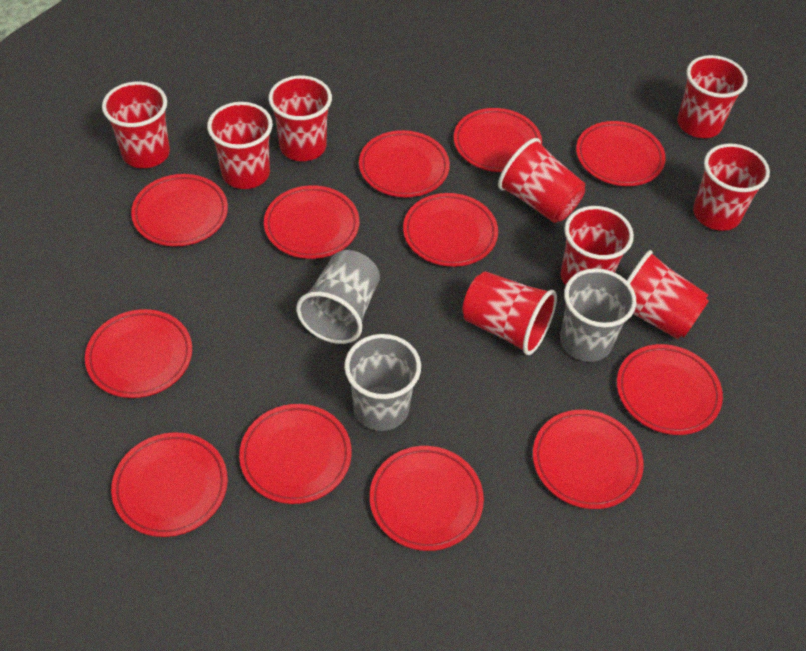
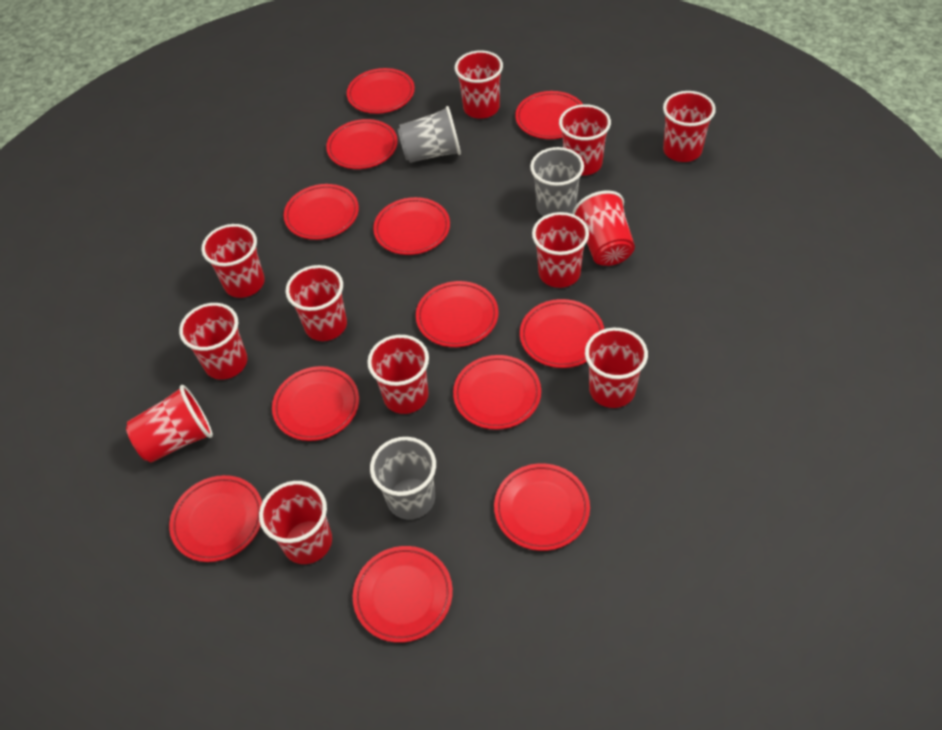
red cup: 9 -> 12

